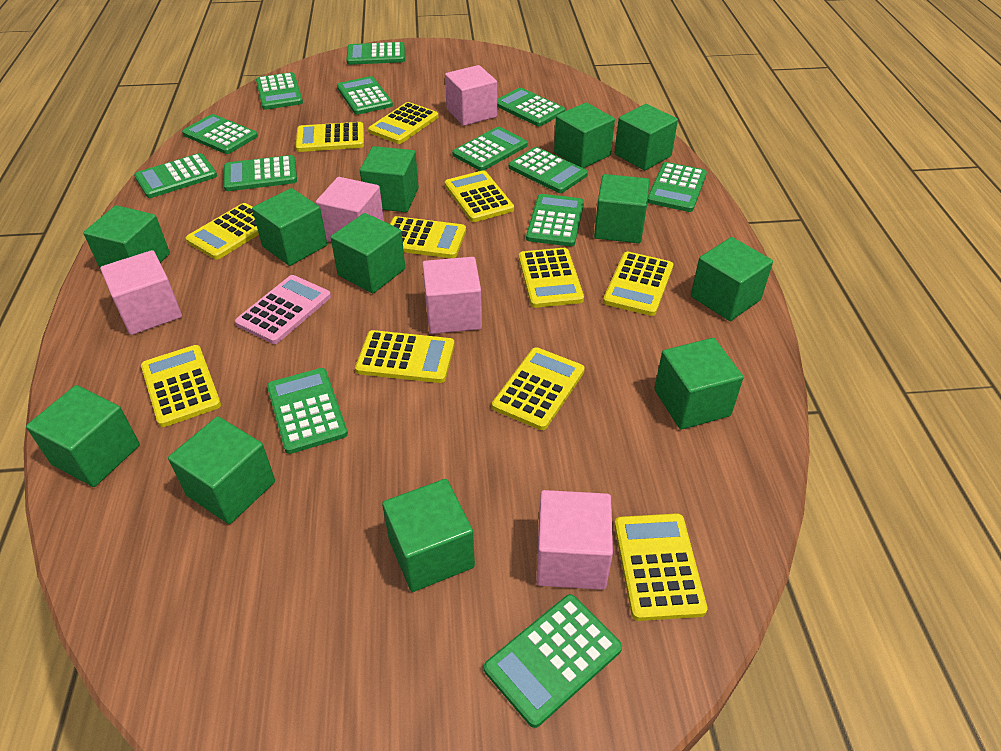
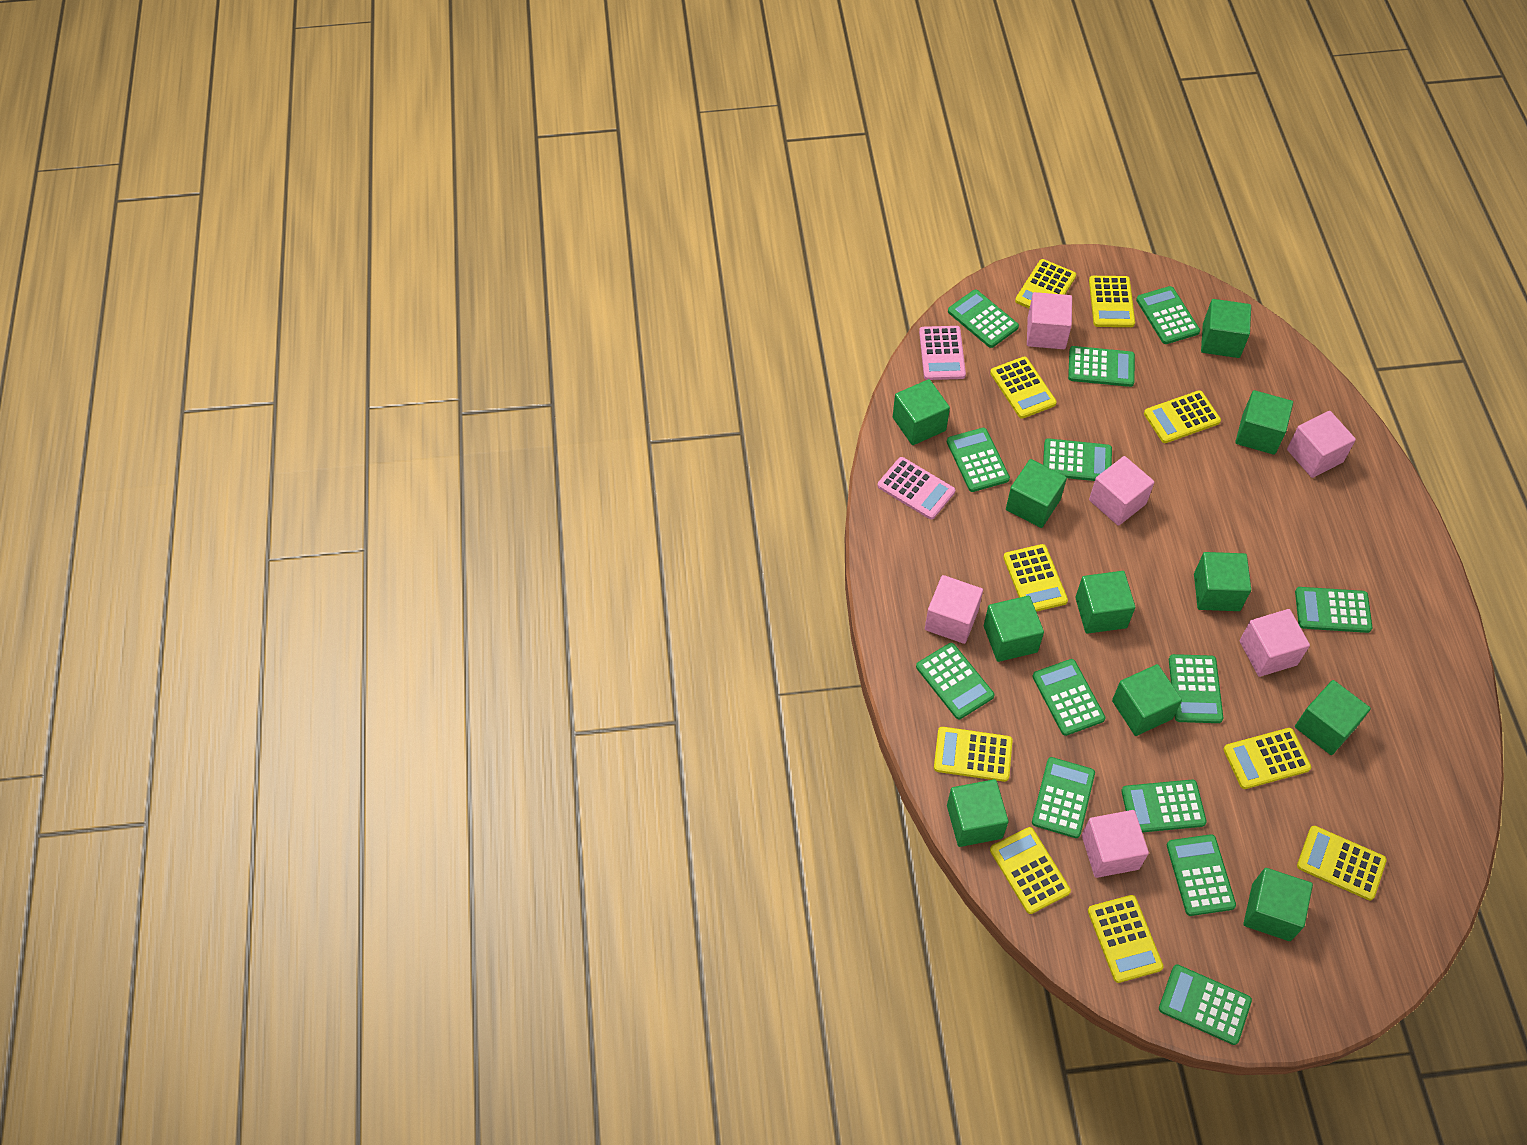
green cube: 12 -> 11
pink calculator: 1 -> 2
pink cube: 5 -> 6
yellow calculator: 11 -> 10

